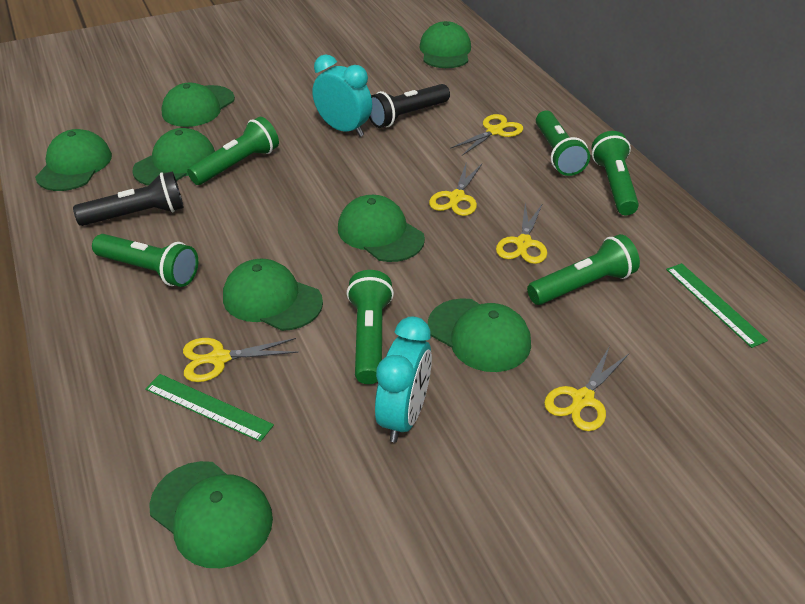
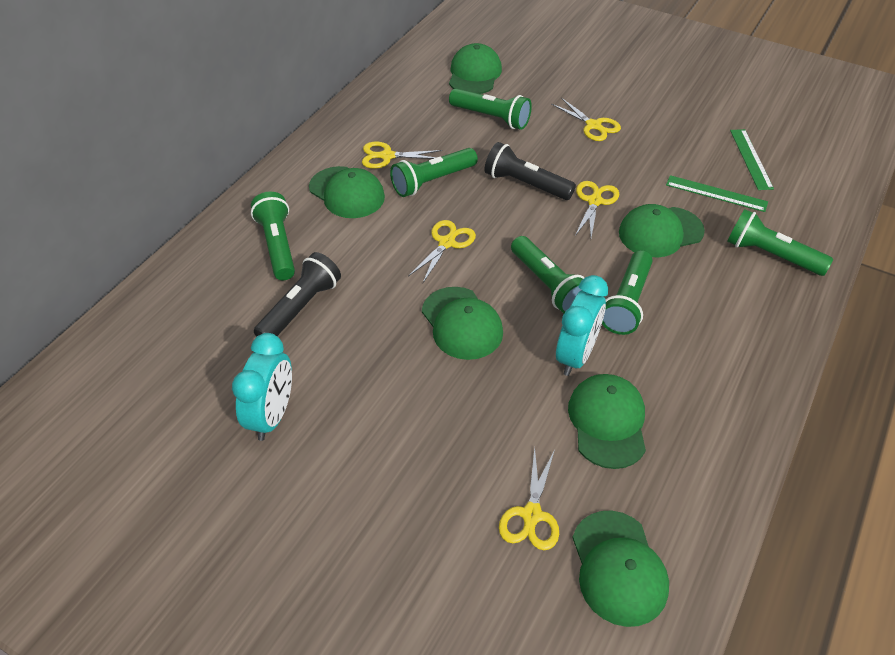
green cap: 8 -> 6

